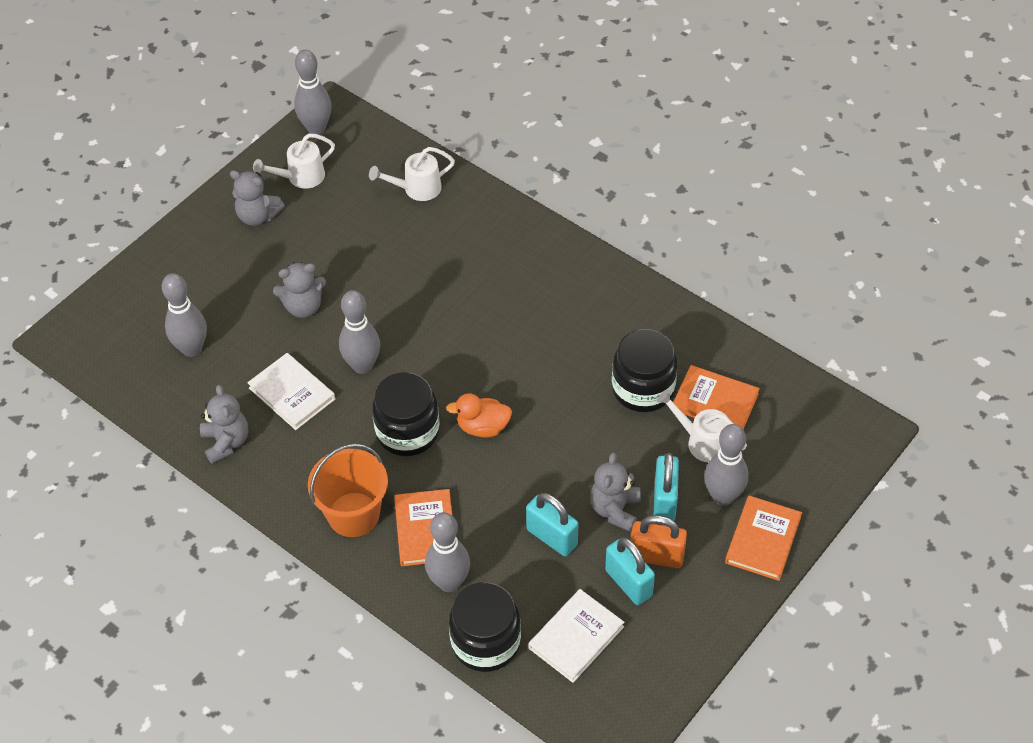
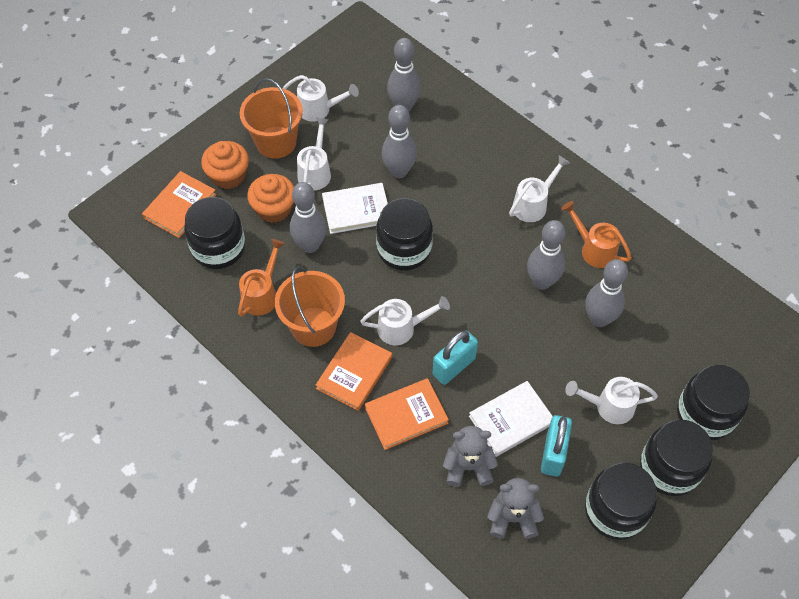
black jar: 3 -> 5
grey teddy bear: 4 -> 2
orange bucket: 1 -> 2
orange cupcake: 0 -> 2
orange duck: 1 -> 0
orange padlock: 1 -> 0
orange watering can: 0 -> 2
turquoise padlock: 3 -> 2
white watering can: 3 -> 5

